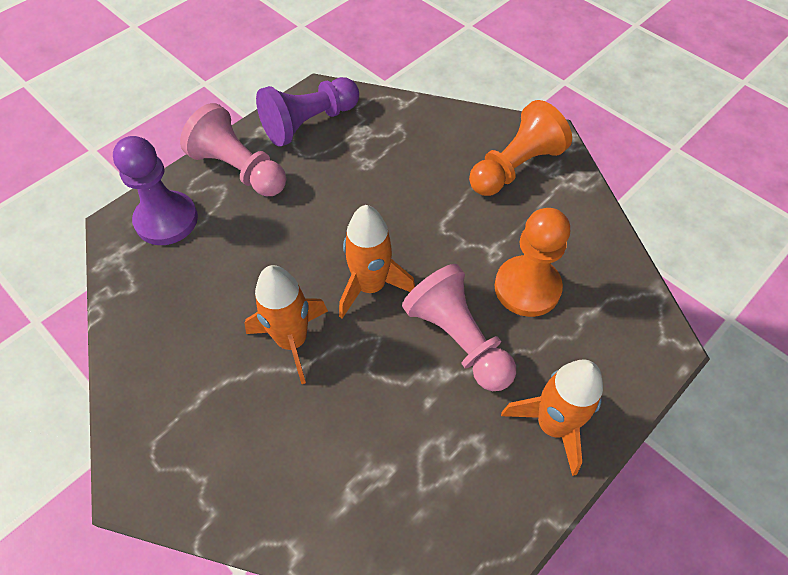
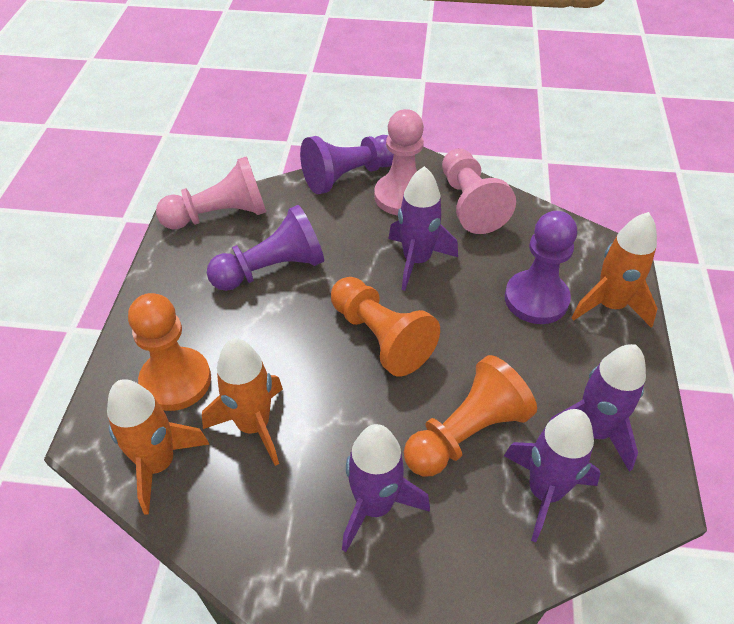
orange pawn: 2 -> 3
pink pawn: 2 -> 3
purple pawn: 2 -> 3
purple rocket: 0 -> 4

